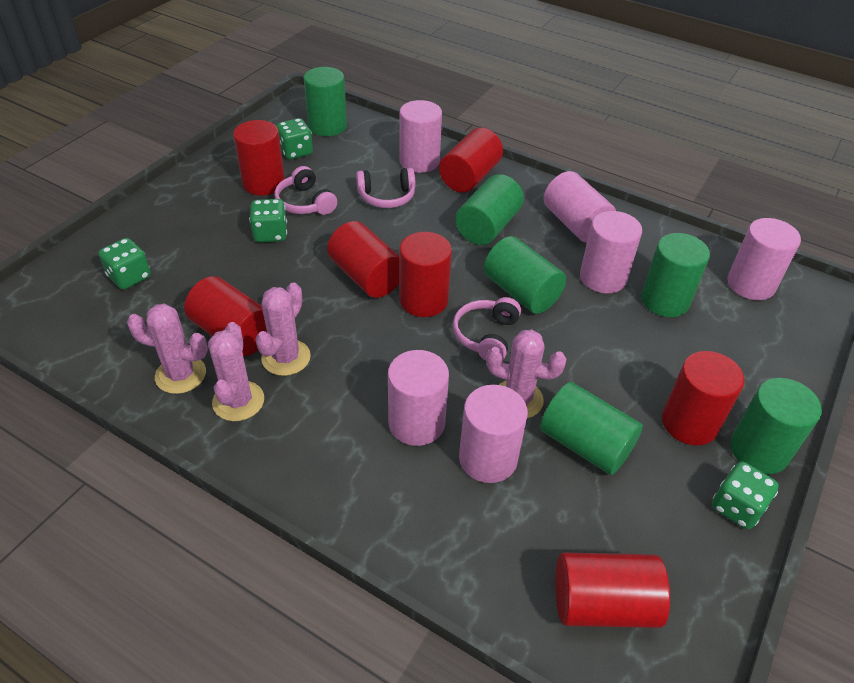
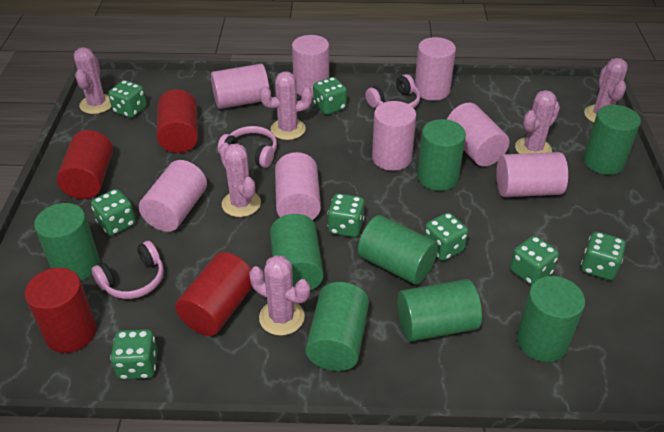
green cylinder: 6 -> 8
green dice: 4 -> 8
pink cactus: 4 -> 6
pink cylinder: 6 -> 8
red cylinder: 7 -> 4

